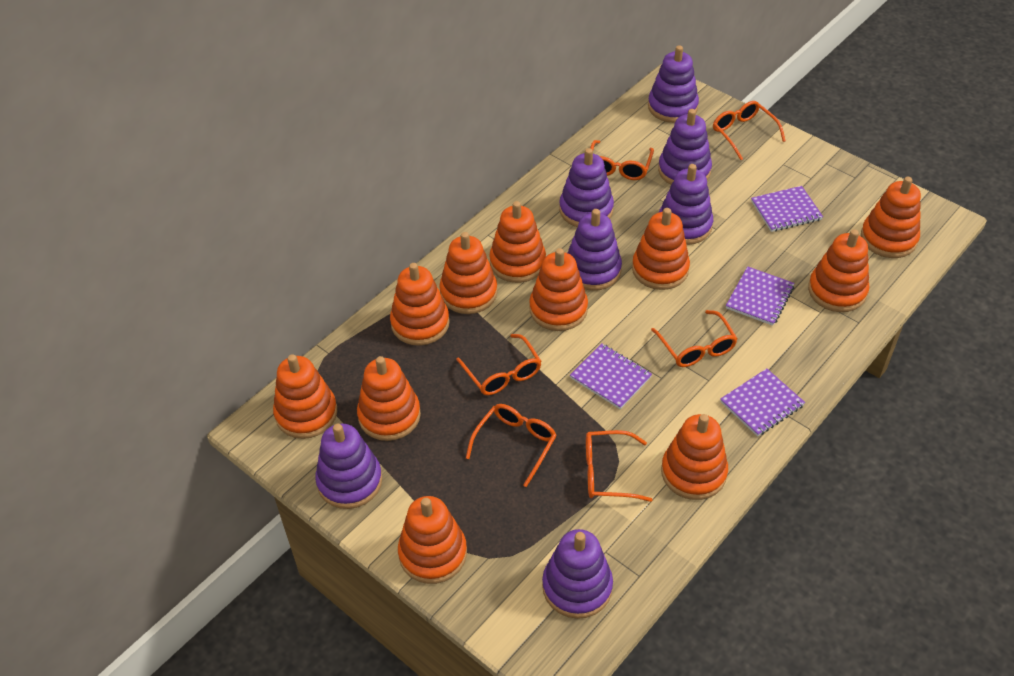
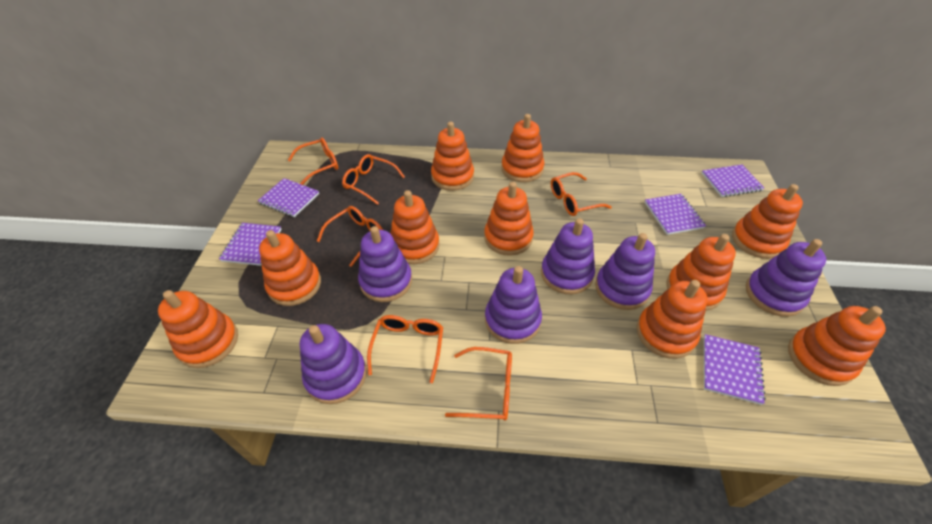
orange stacking toy: 11 -> 10
purple notebook: 4 -> 5
purple stacking toy: 7 -> 6

